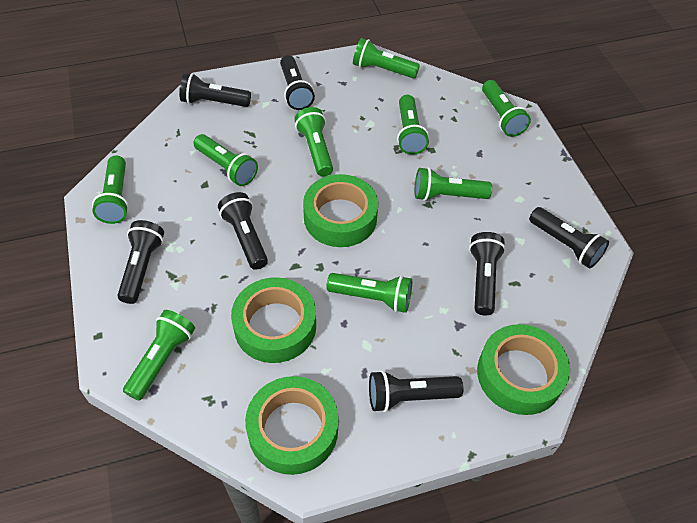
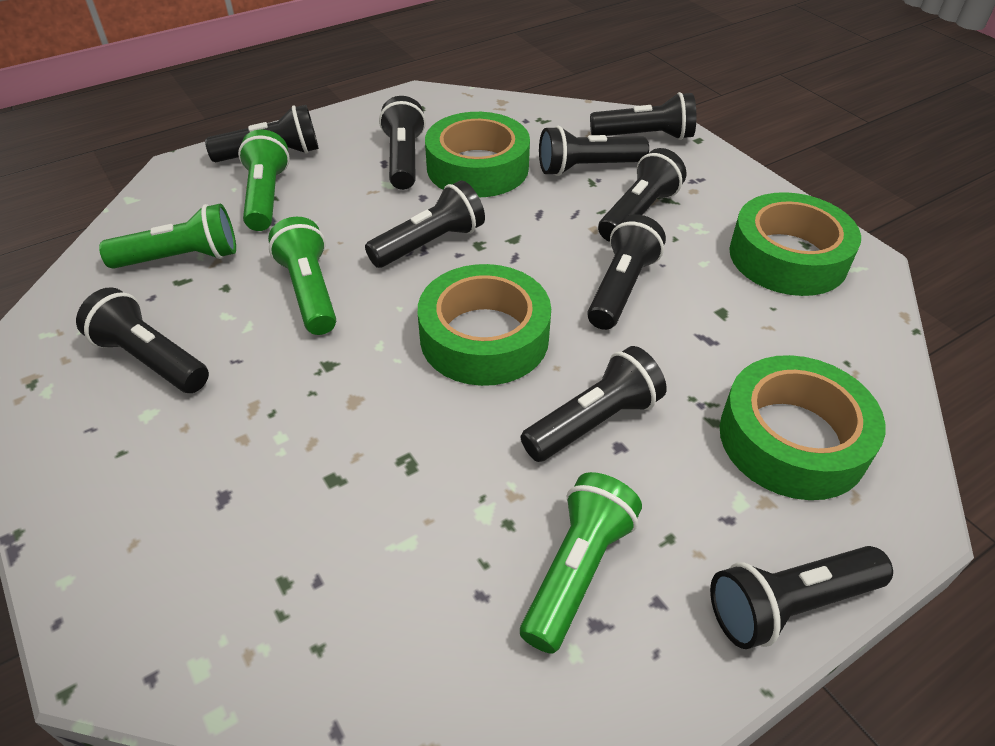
black flashlight: 7 -> 10
green flashlight: 9 -> 4

